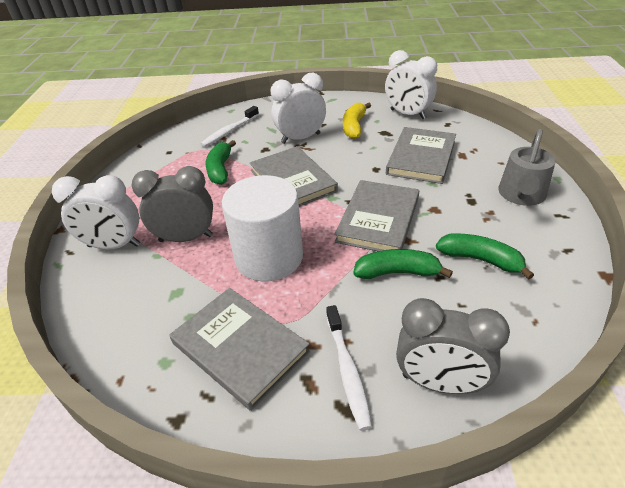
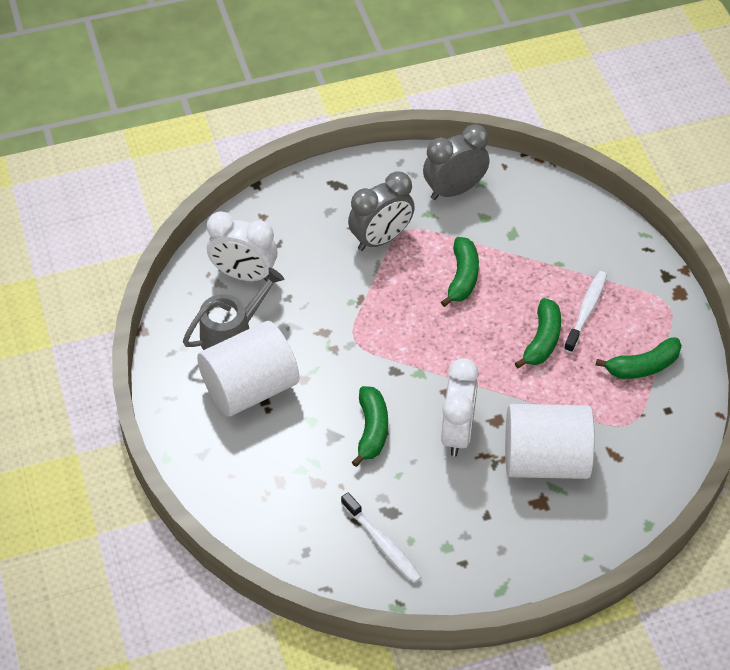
green banana: 3 -> 4
grey book: 4 -> 0
white clock: 3 -> 2
white cylinder: 1 -> 2
yellow banana: 1 -> 0

